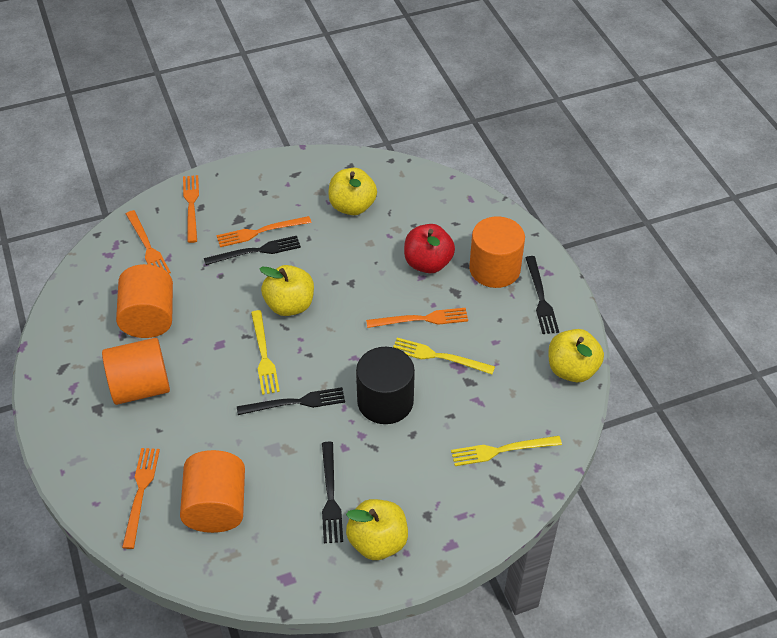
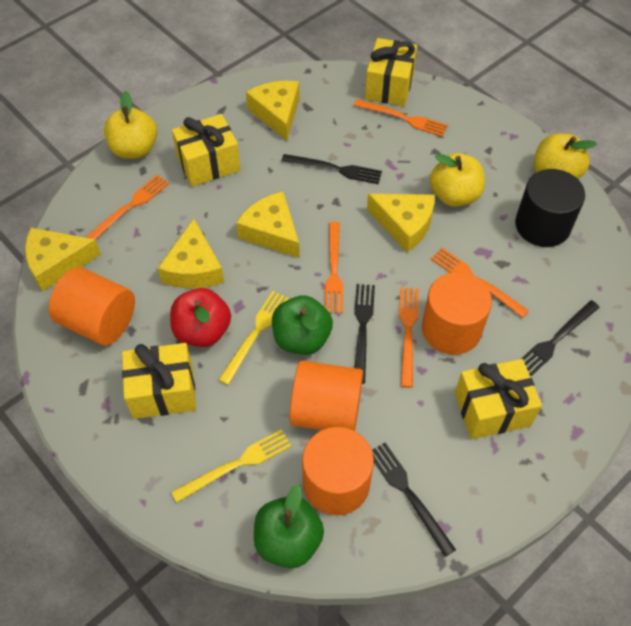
green apple: 0 -> 2
yellow apple: 4 -> 3
yellow cheese: 0 -> 5
yellow fork: 3 -> 2
yellow gift: 0 -> 4

